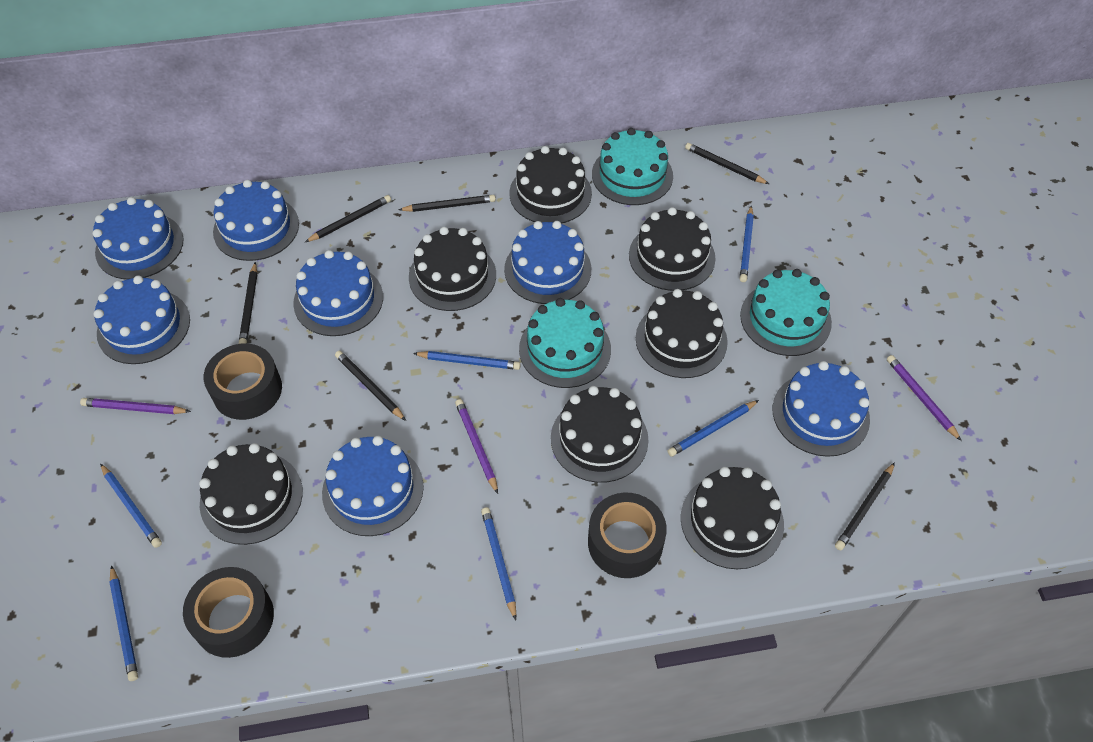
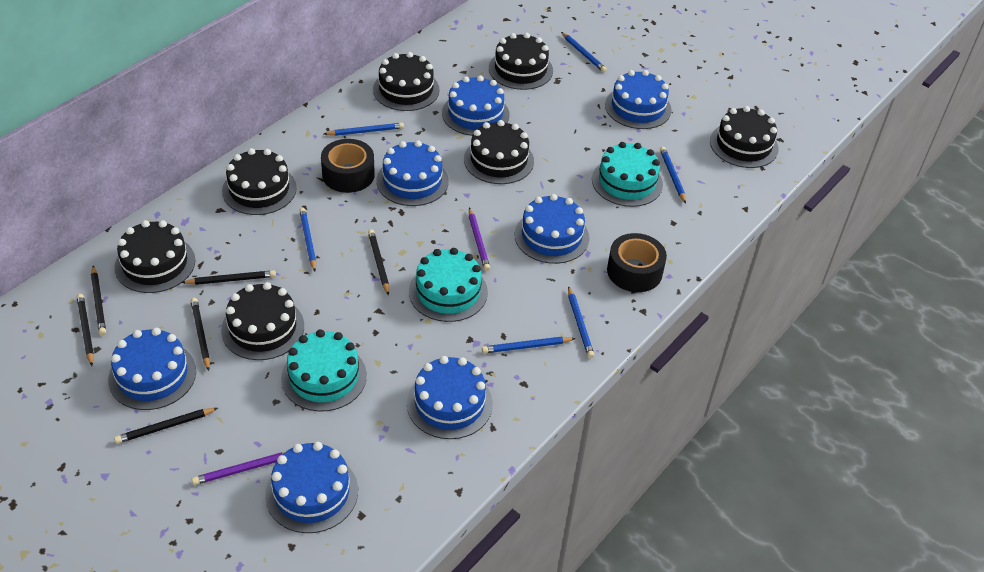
black tape: 3 -> 2
purple pencil: 3 -> 2

